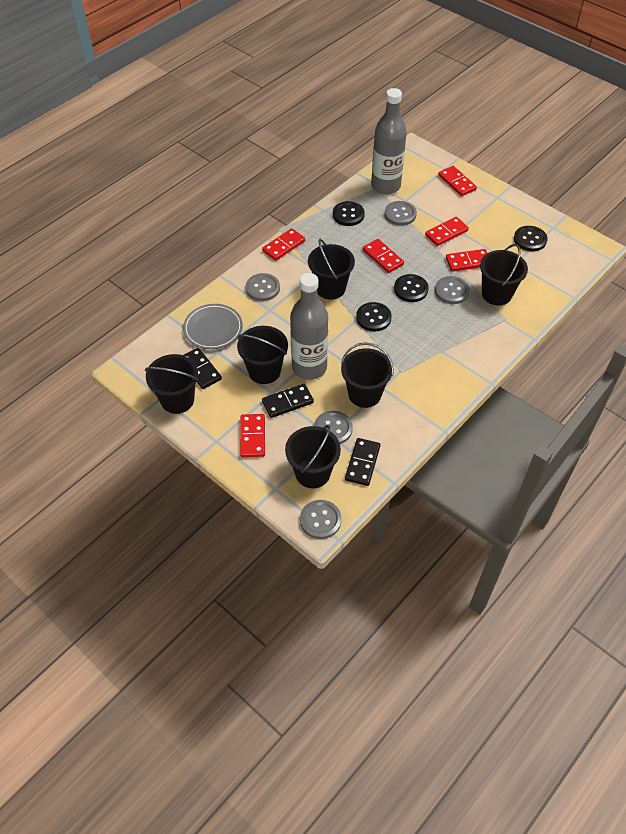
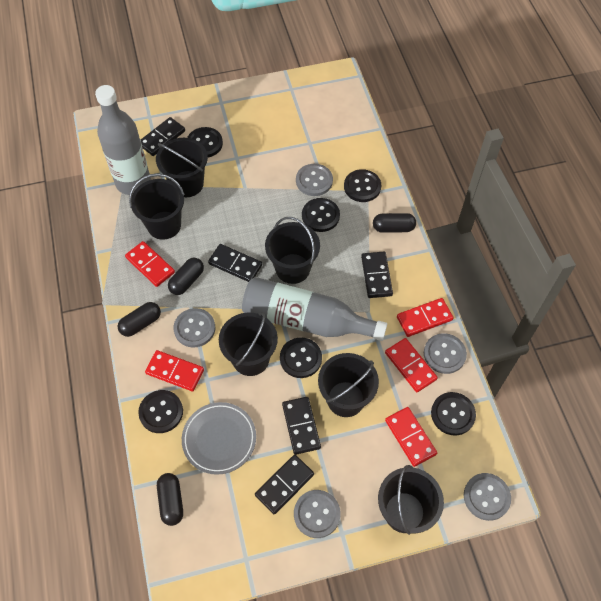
black button: 4 -> 6
black capsule: 0 -> 4
black domino: 3 -> 5
red domino: 6 -> 5

